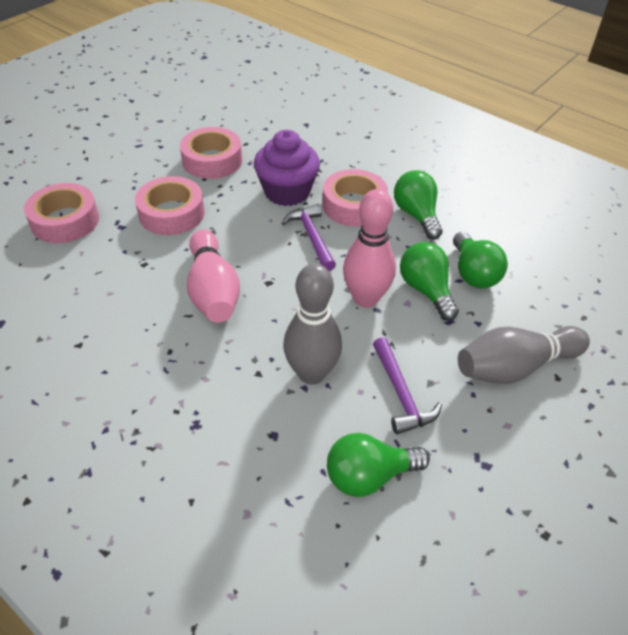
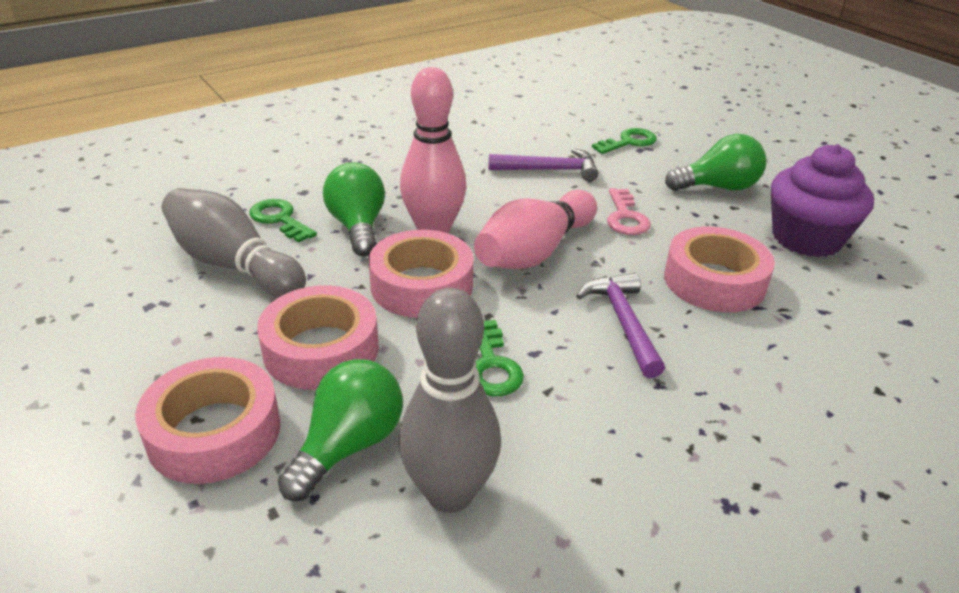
green key: 0 -> 3
green light bulb: 4 -> 3
pink key: 0 -> 1

